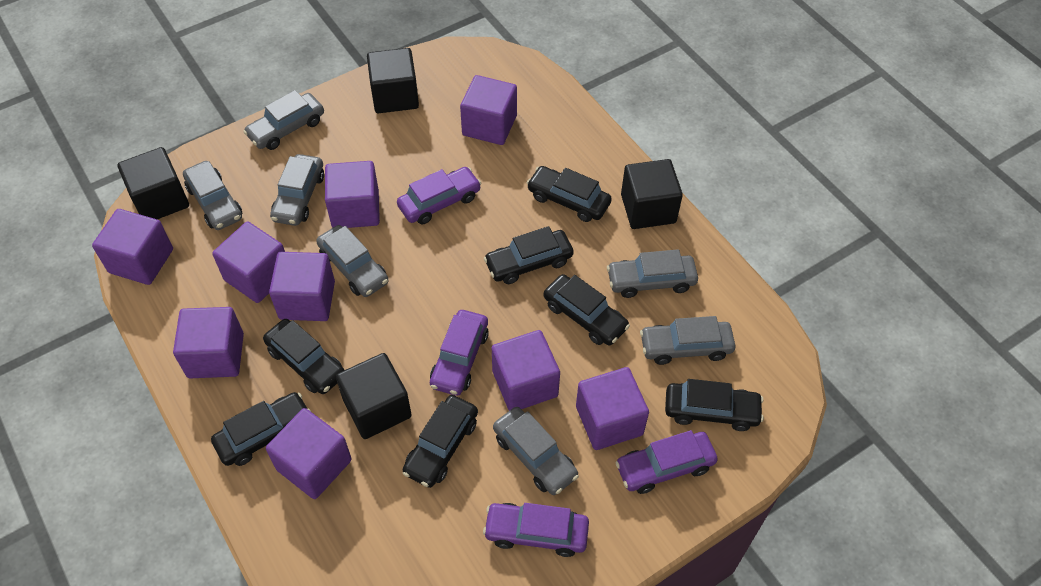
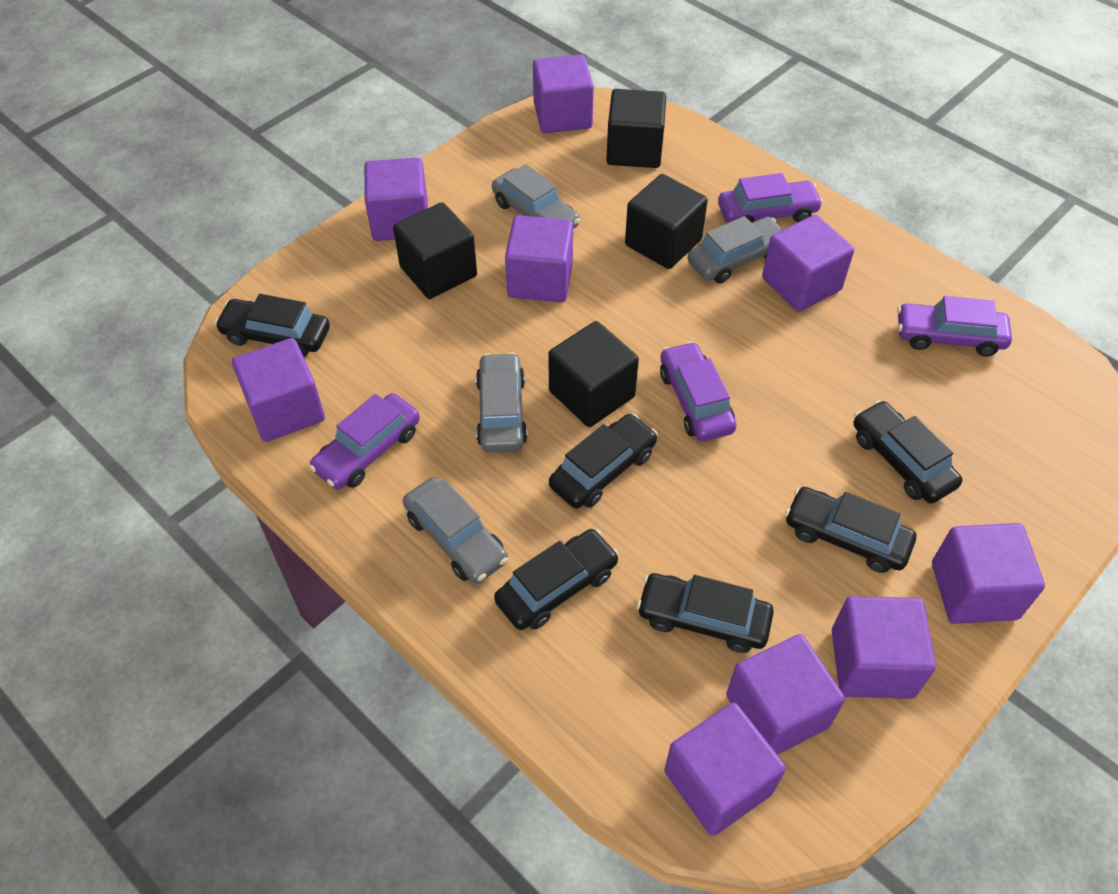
black car: 7 -> 6
grey car: 7 -> 4

